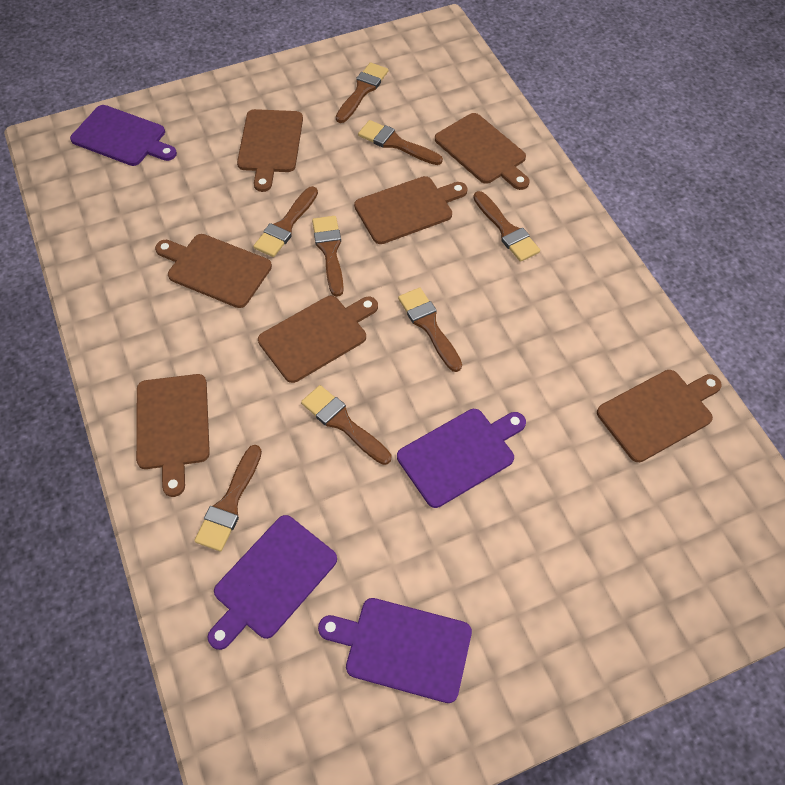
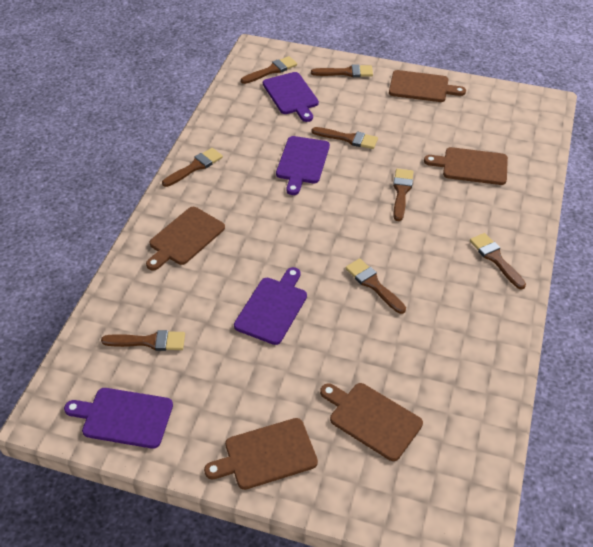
brown cutting board: 7 -> 5

